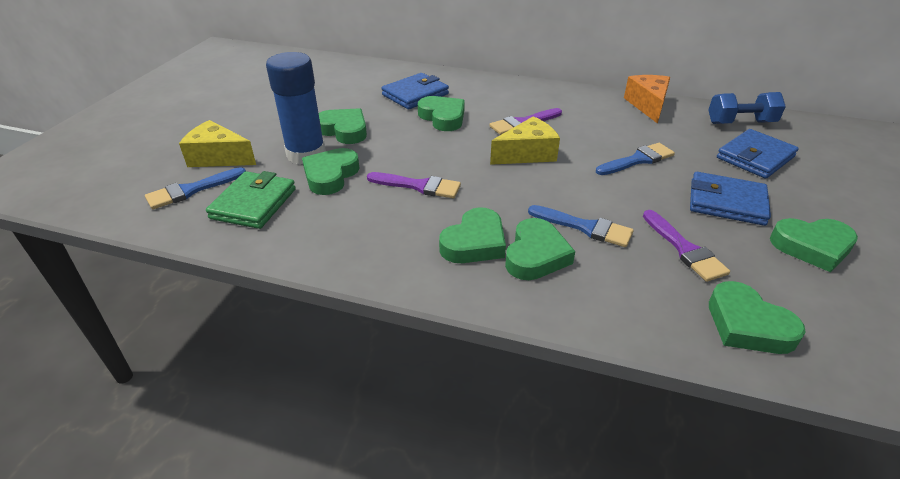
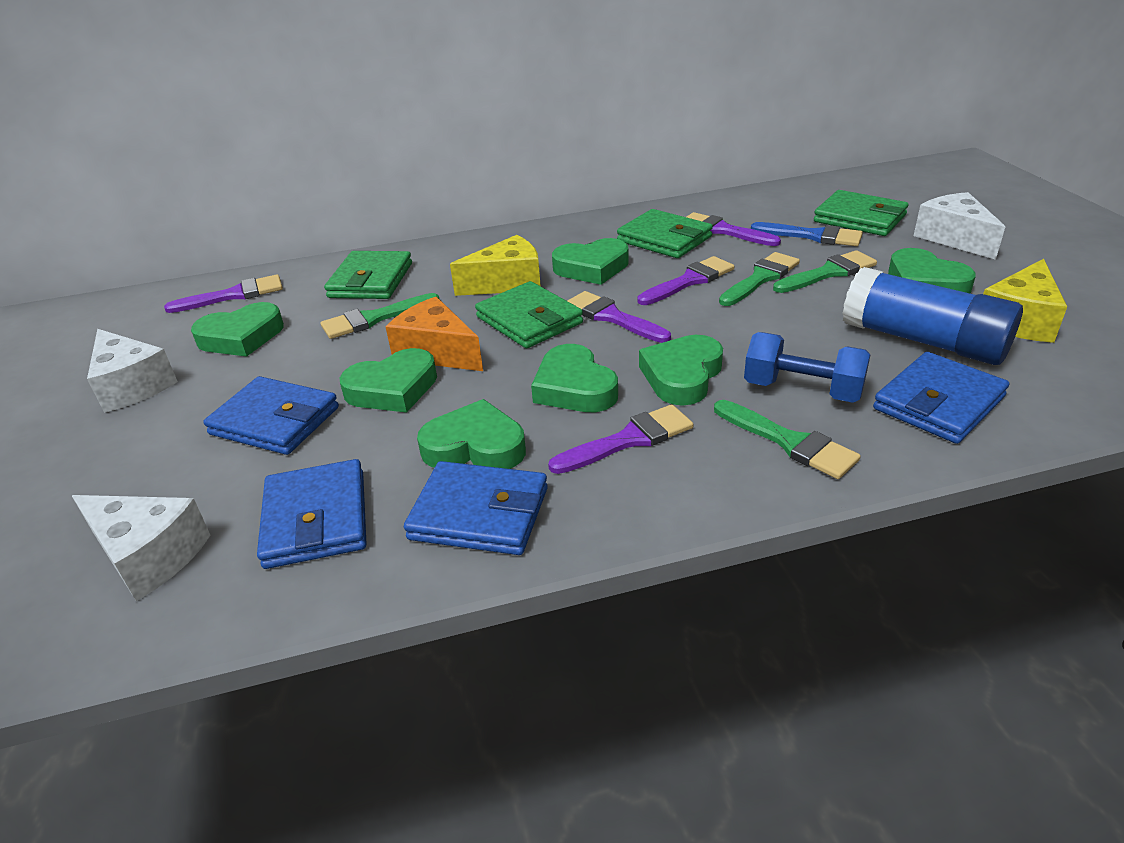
blue brush: 3 -> 1
blue wallet: 3 -> 4
green brush: 0 -> 4
green wallet: 1 -> 4
purple brush: 3 -> 5
white cheese: 0 -> 3

